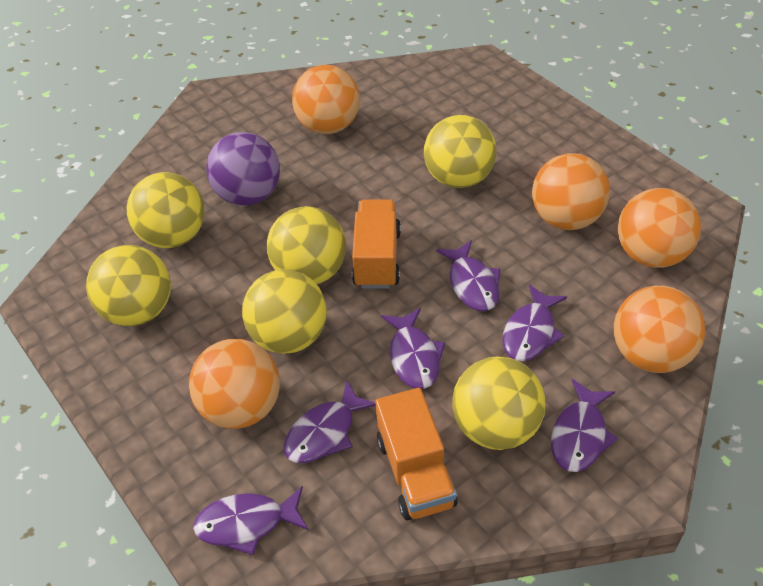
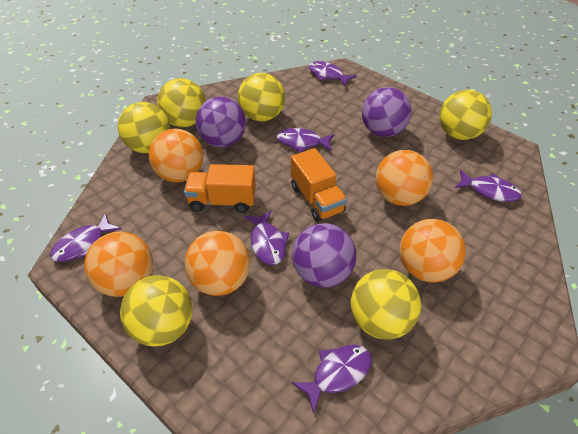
purple ball: 1 -> 3

